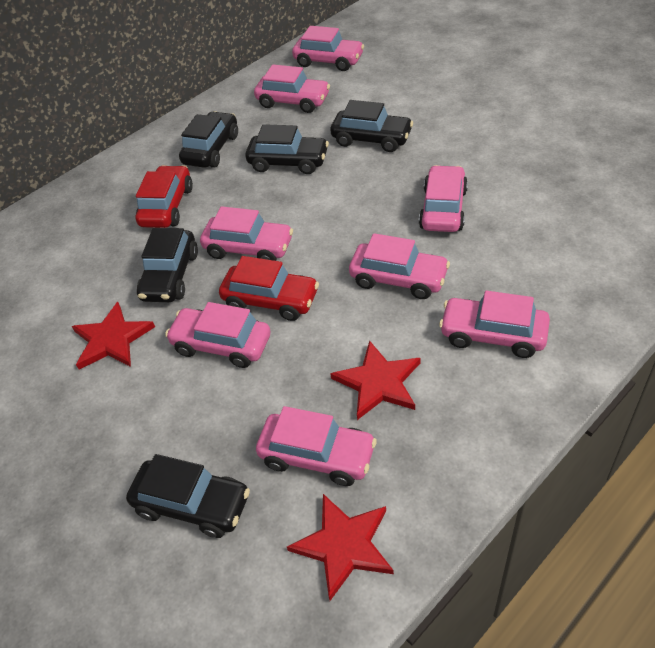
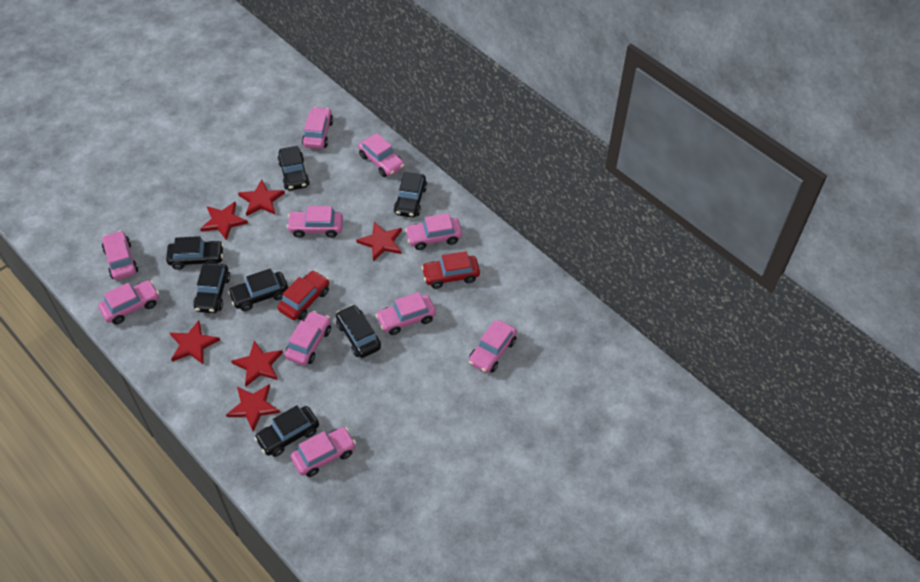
black car: 5 -> 7
pink car: 8 -> 10
red star: 3 -> 6

